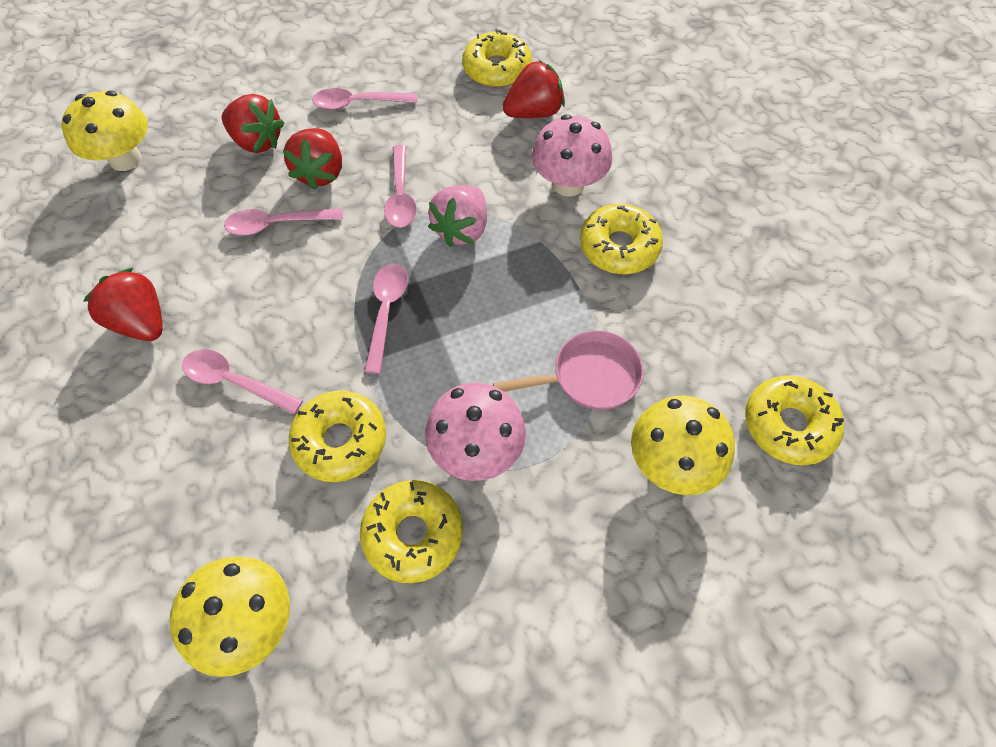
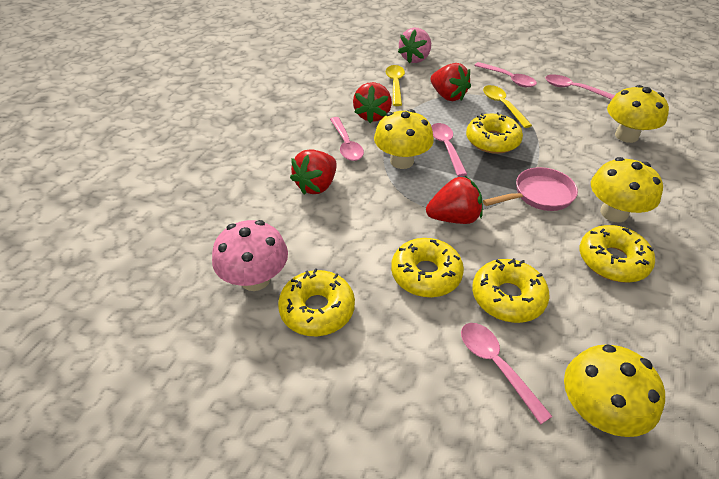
pink mushroom: 2 -> 1
yellow mushroom: 3 -> 4
yellow spoon: 0 -> 2

